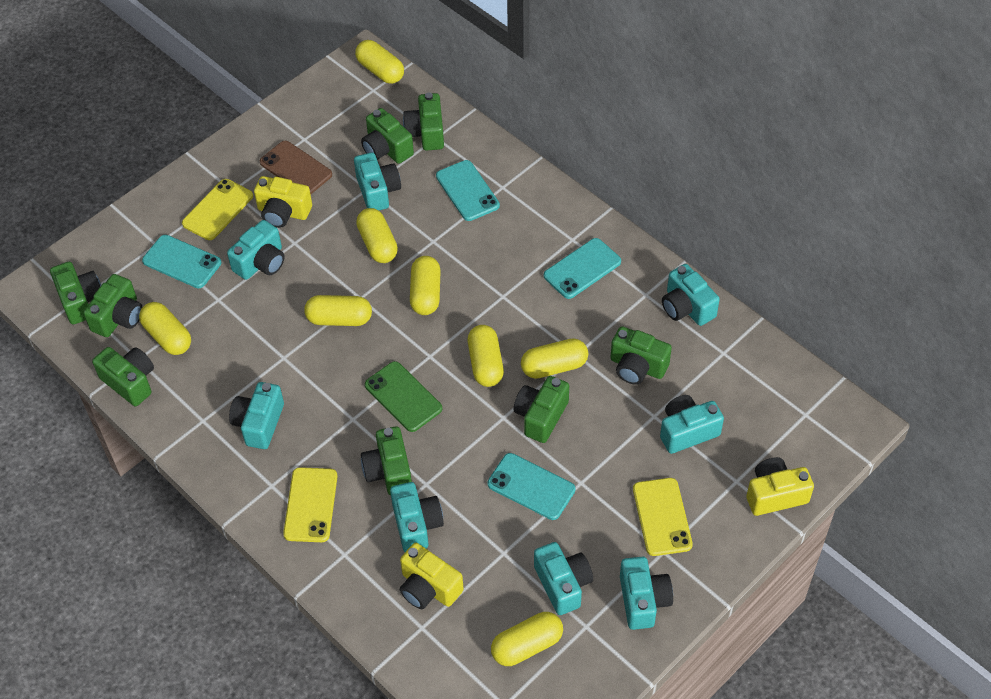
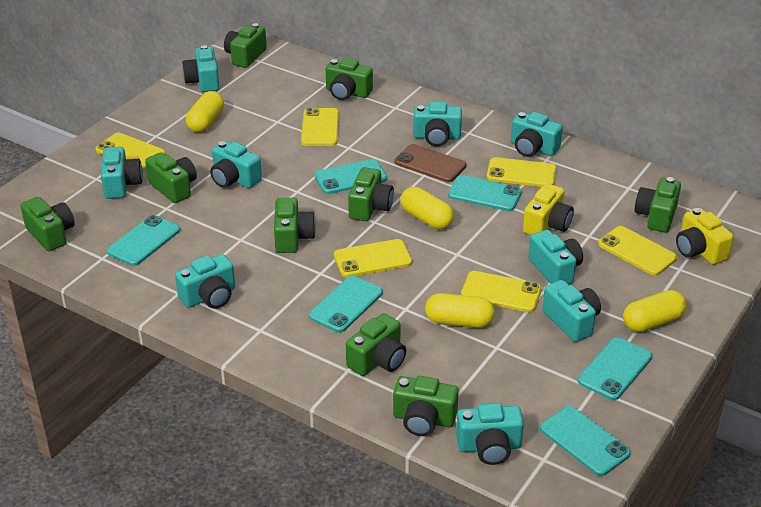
green camera: 8 -> 9
green phone: 1 -> 0
turquoise camera: 8 -> 9
turquoise phone: 4 -> 6
yellow camera: 3 -> 2
yellow capsule: 8 -> 4
yellow phone: 3 -> 6

